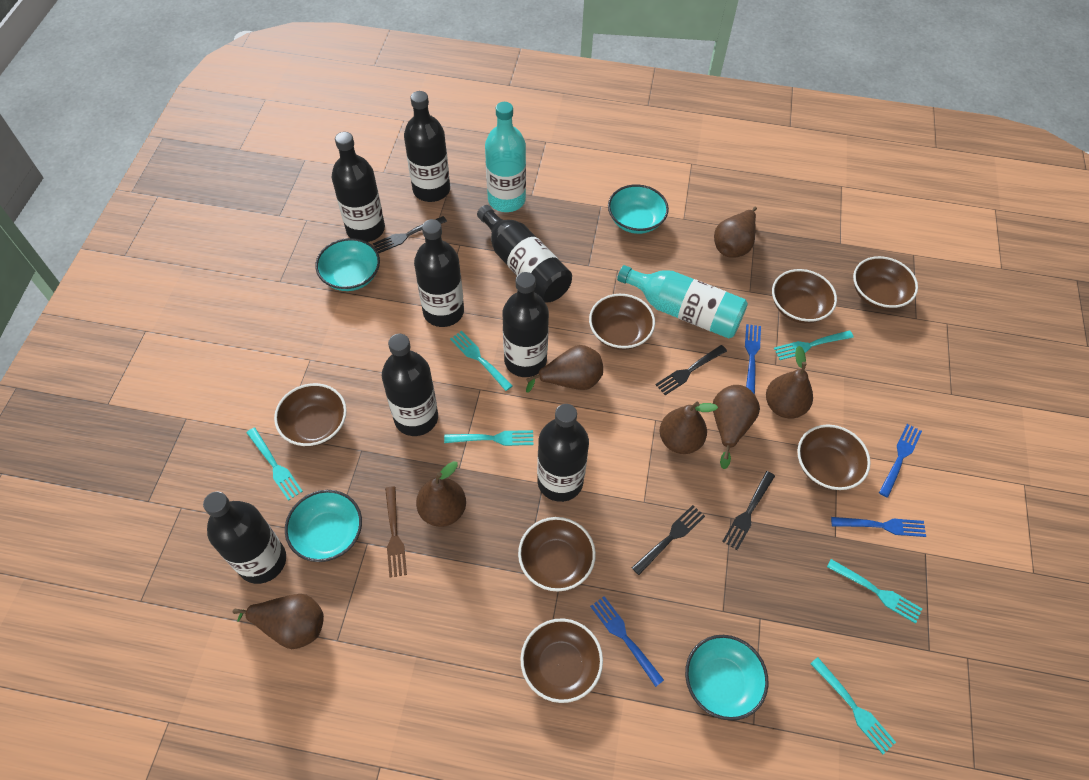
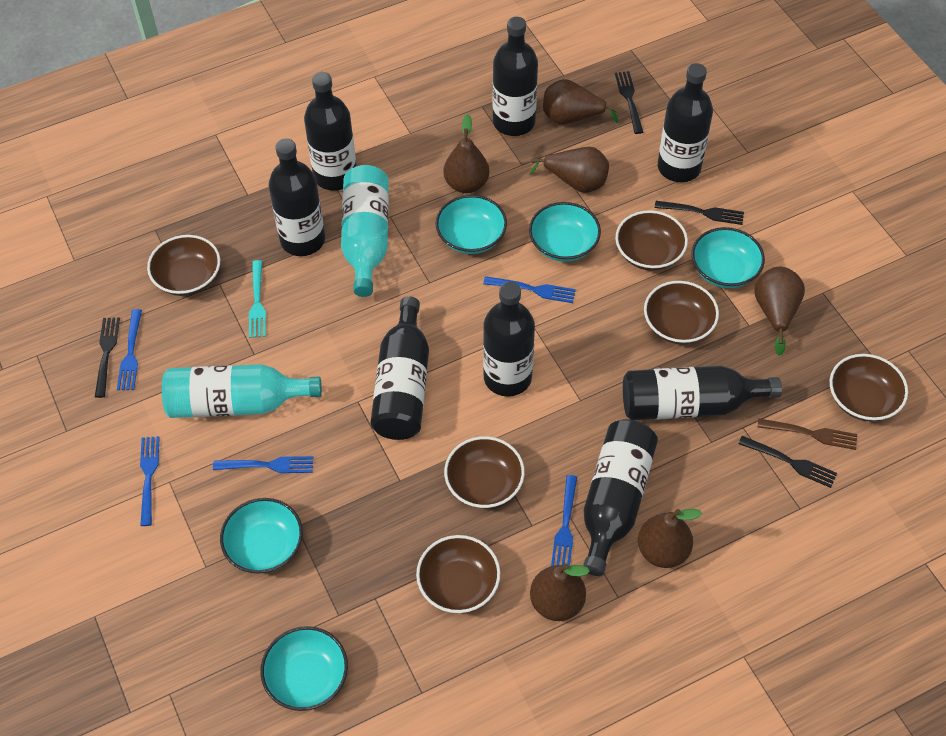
blue fork: 4 -> 5
brown bowl: 7 -> 6
brown pear: 7 -> 6
turquoise bowl: 4 -> 5
turquoise fork: 6 -> 1

